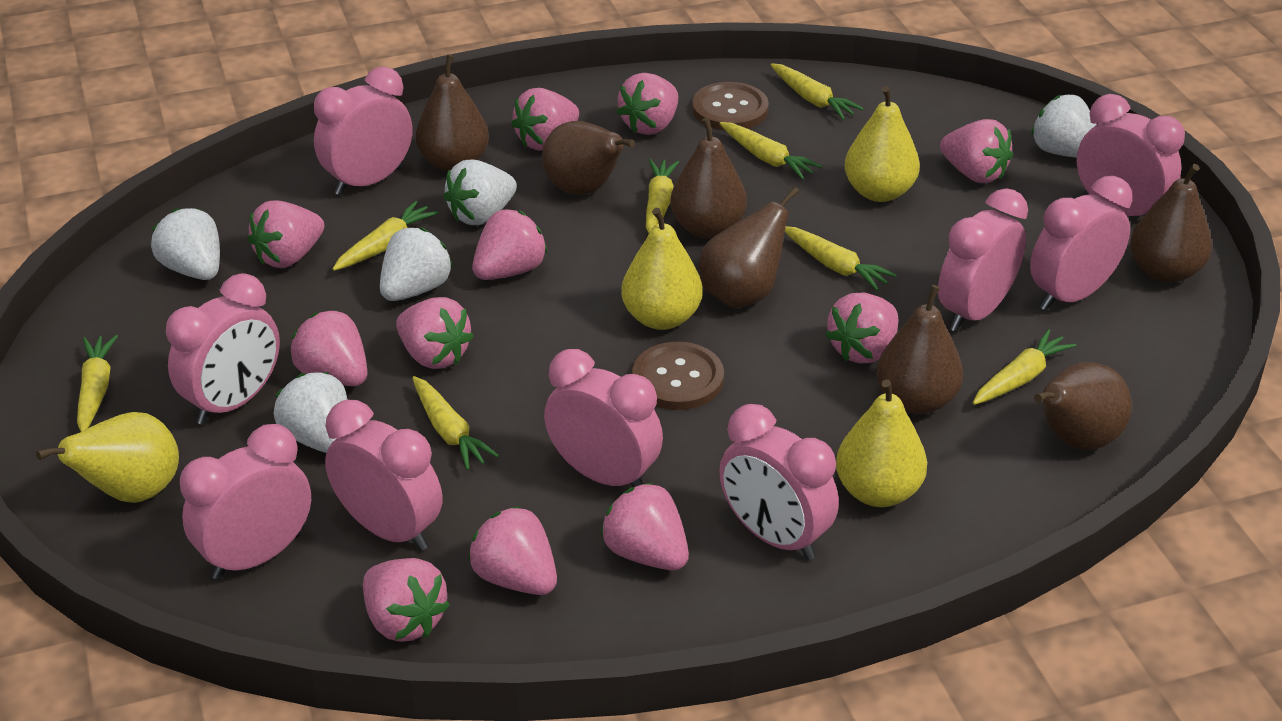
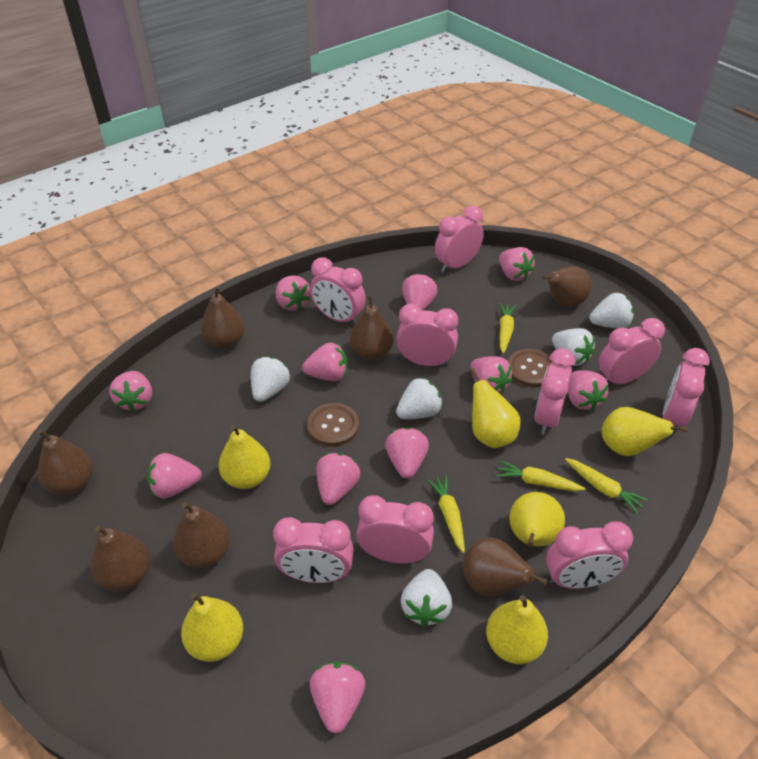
yellow carrot: 8 -> 4
yellow pear: 4 -> 6

